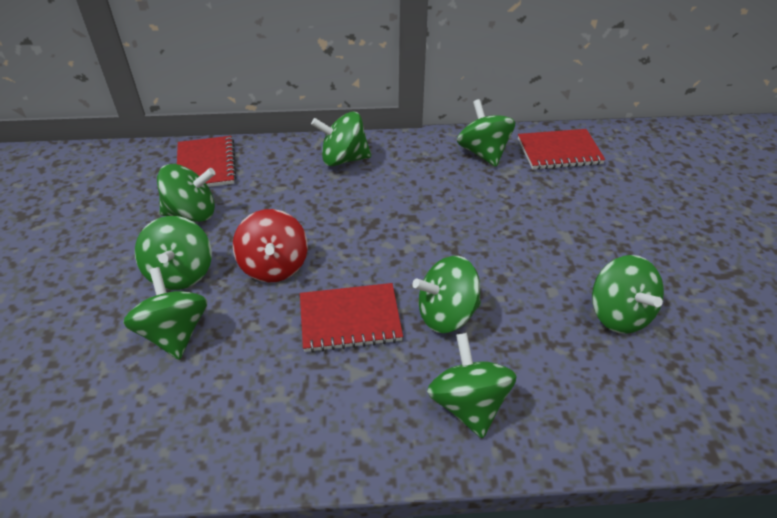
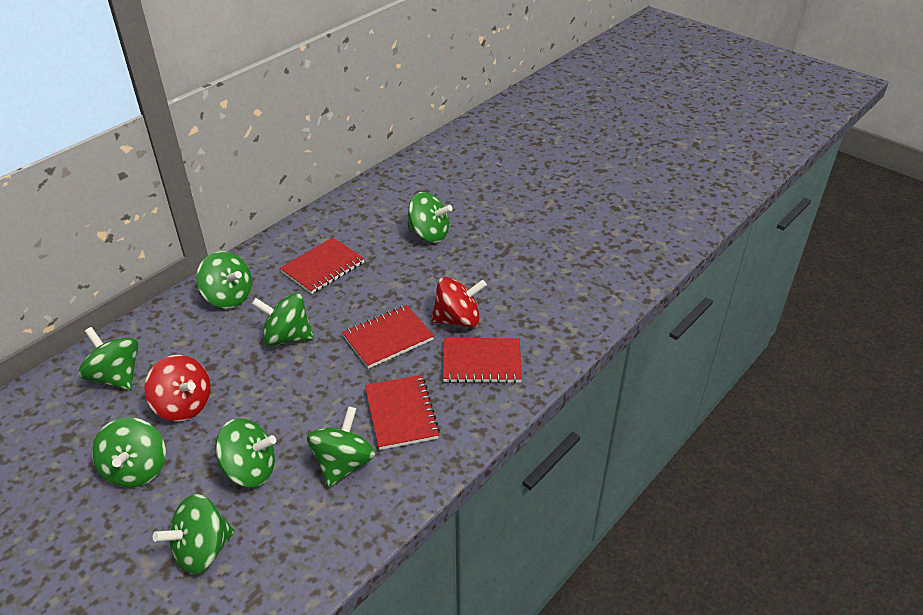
red notebook: 3 -> 4
red spinning top: 1 -> 2

